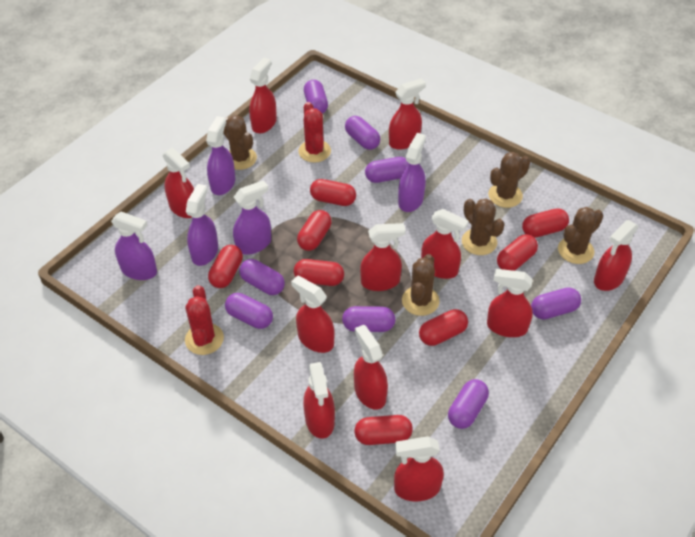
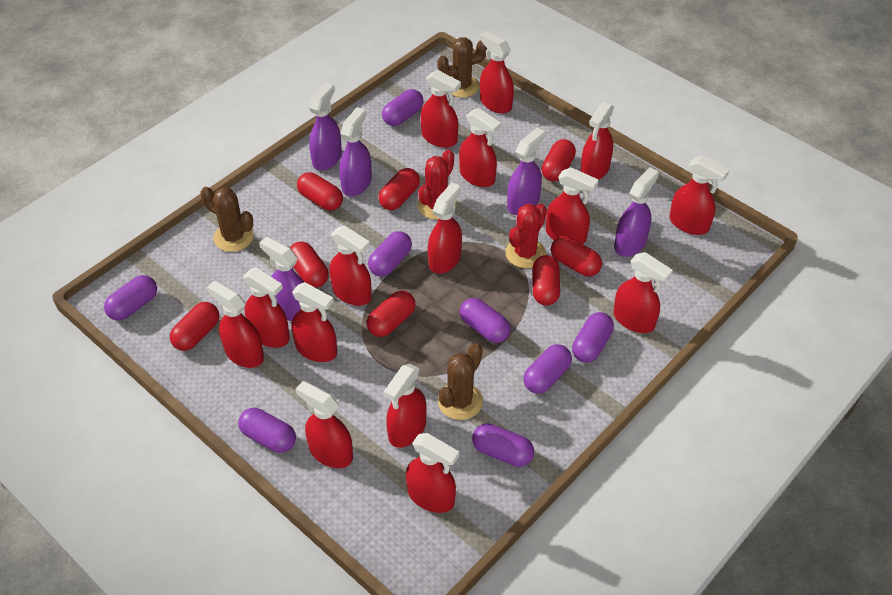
brown cactus: 5 -> 3
red spray bottle: 11 -> 15

